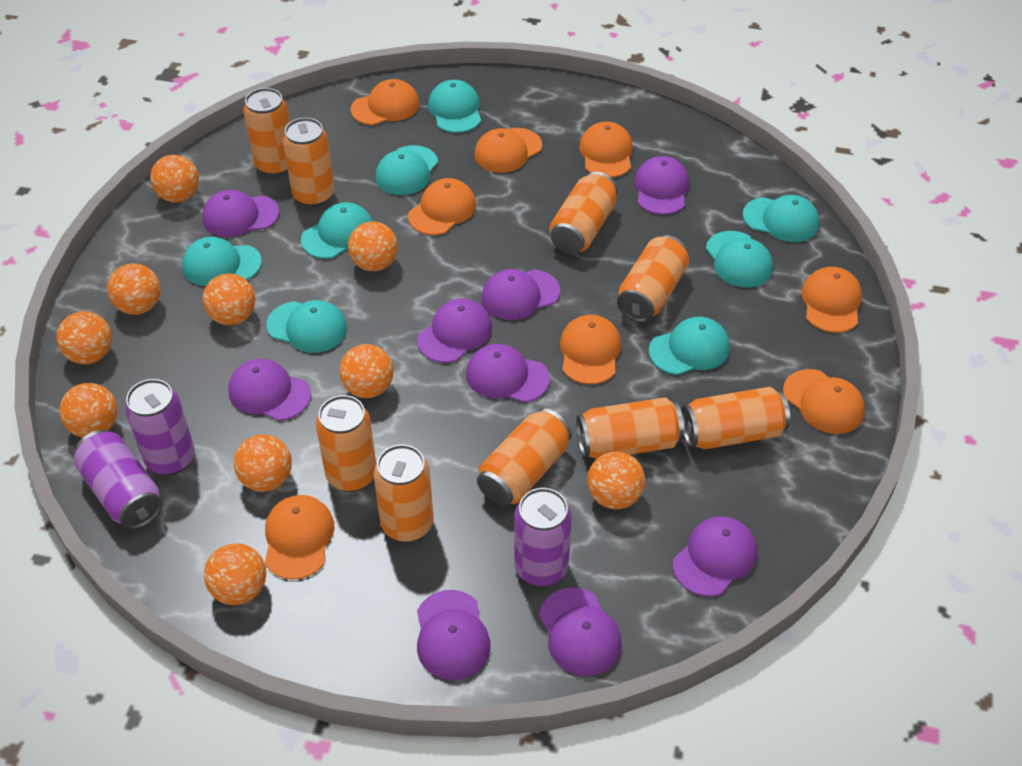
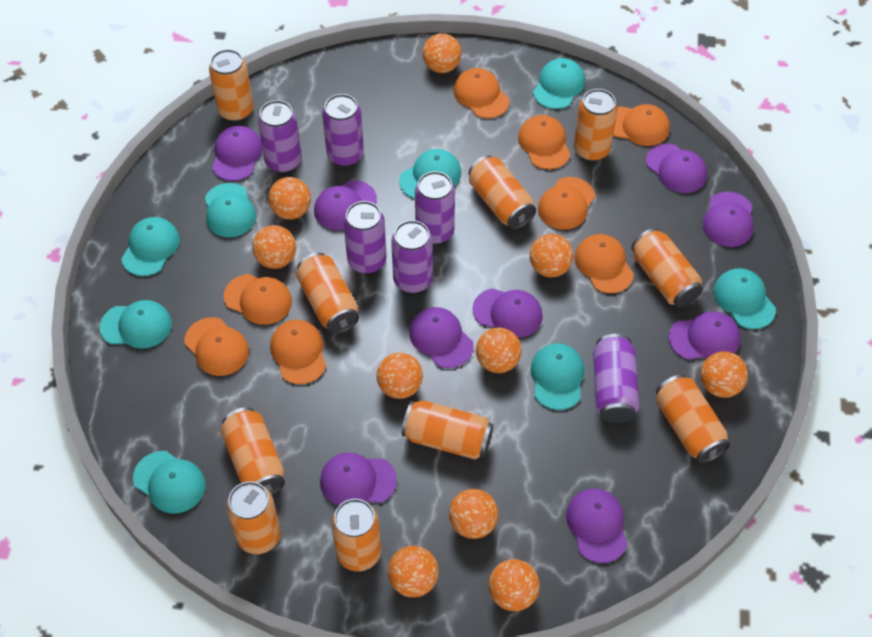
orange can: 9 -> 10
purple can: 3 -> 6

